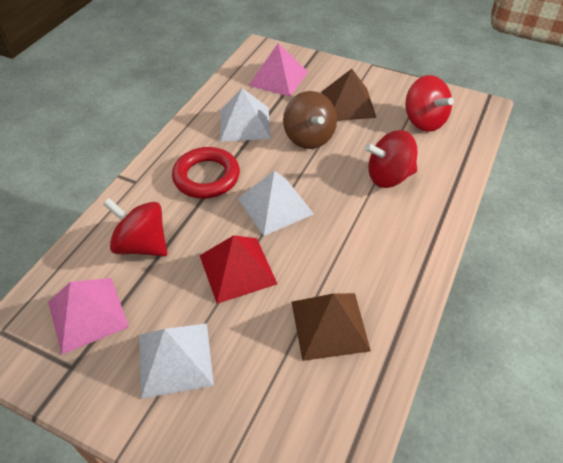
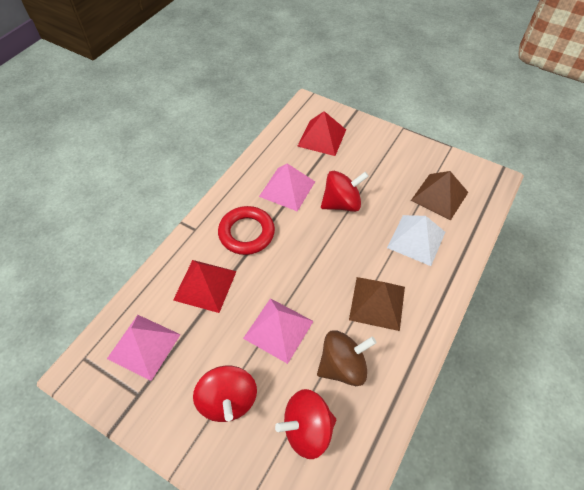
pink pyramid: 2 -> 3
red pyramid: 1 -> 2
white pyramid: 3 -> 1

